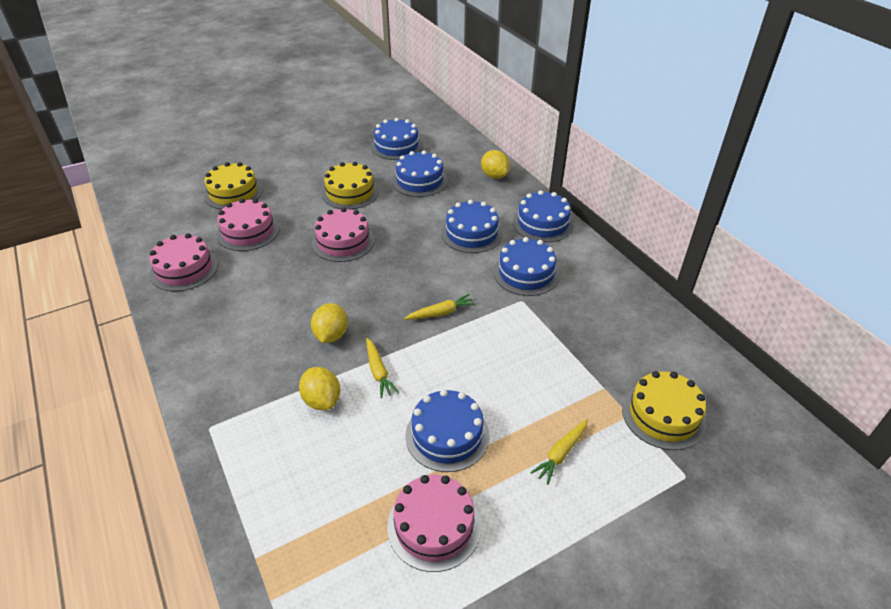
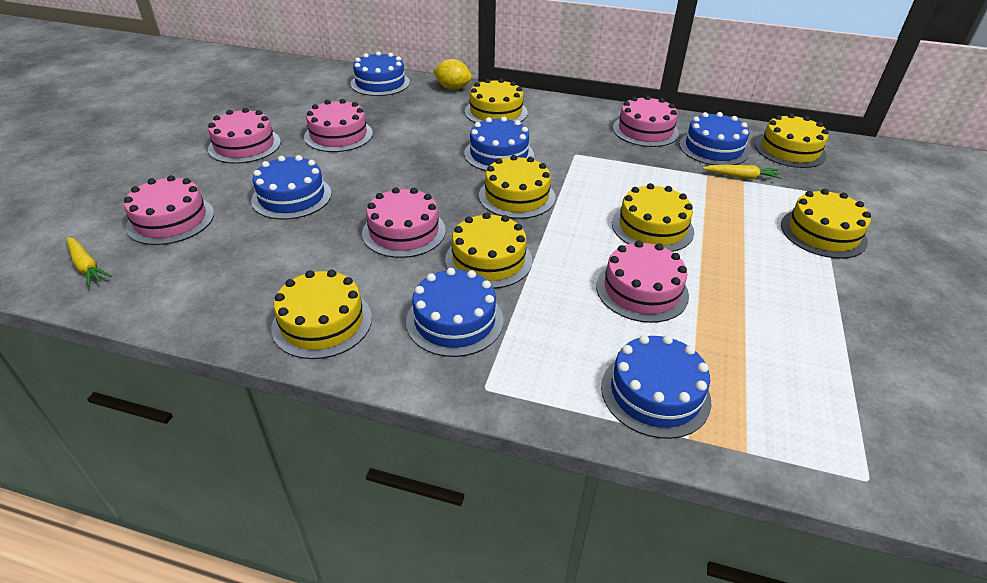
pink cake: 4 -> 6
yellow cake: 3 -> 7
yellow carrot: 3 -> 2
yellow lemon: 3 -> 1

